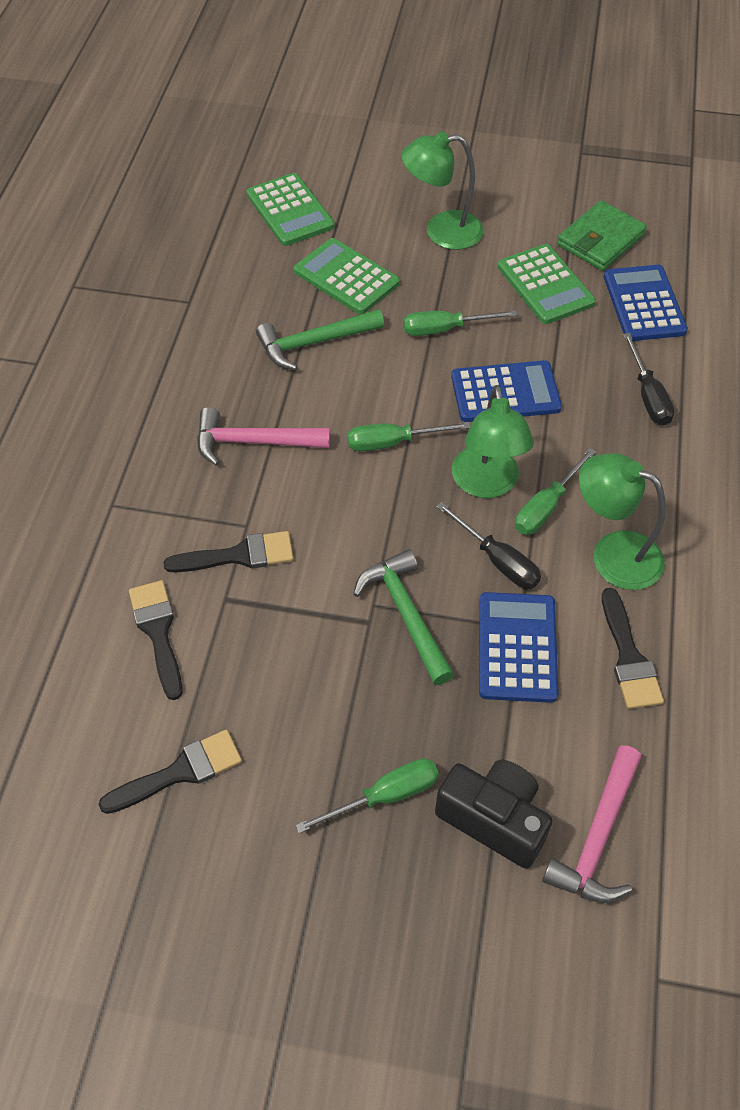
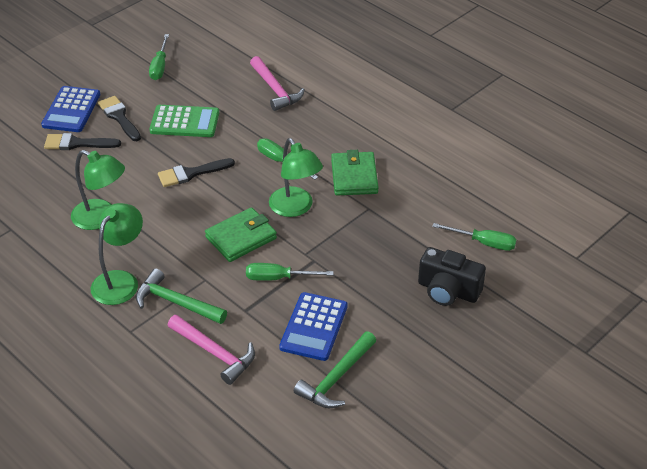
black brush: 4 -> 3
black screwdriver: 2 -> 0
blue calculator: 3 -> 2
green calculator: 3 -> 1
green wallet: 1 -> 2

